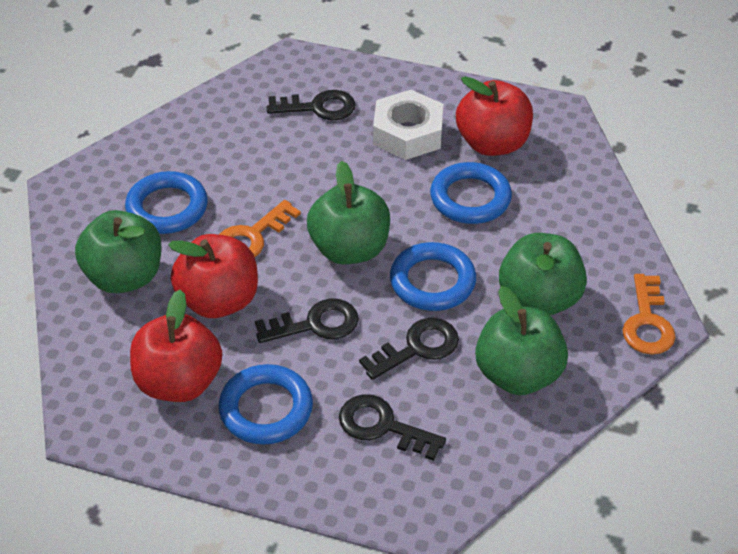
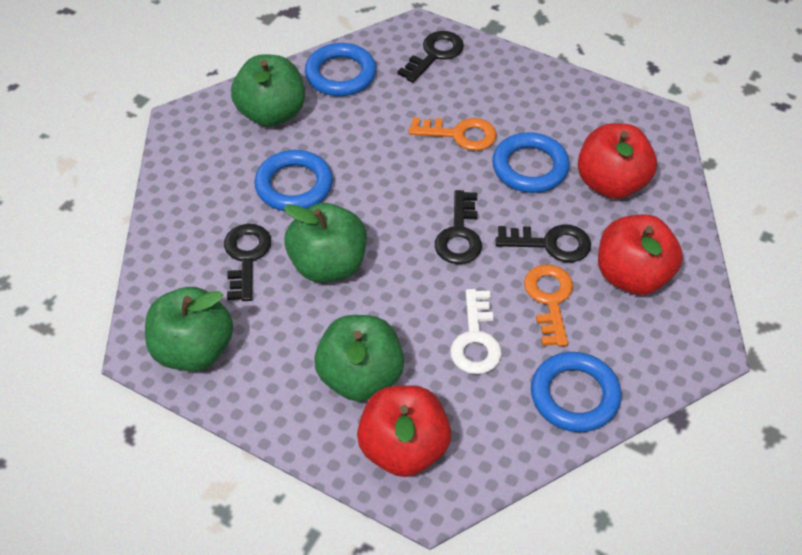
white key: 0 -> 1
white nut: 1 -> 0

